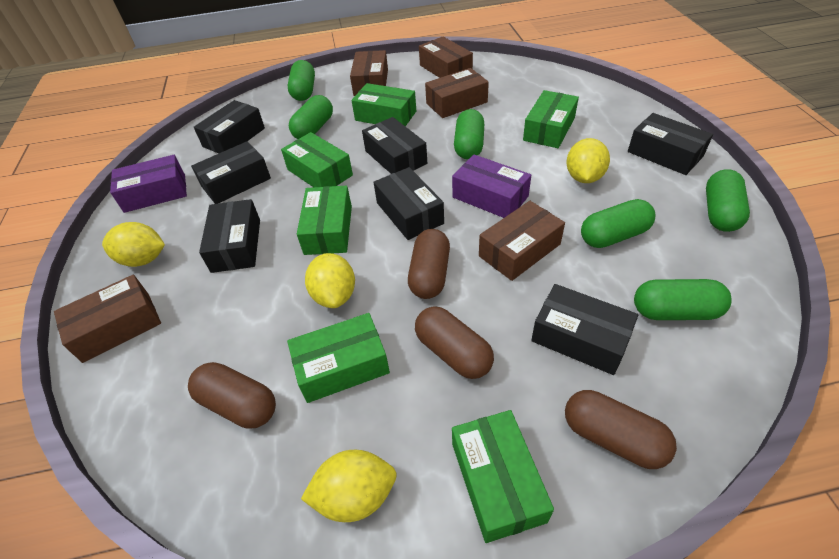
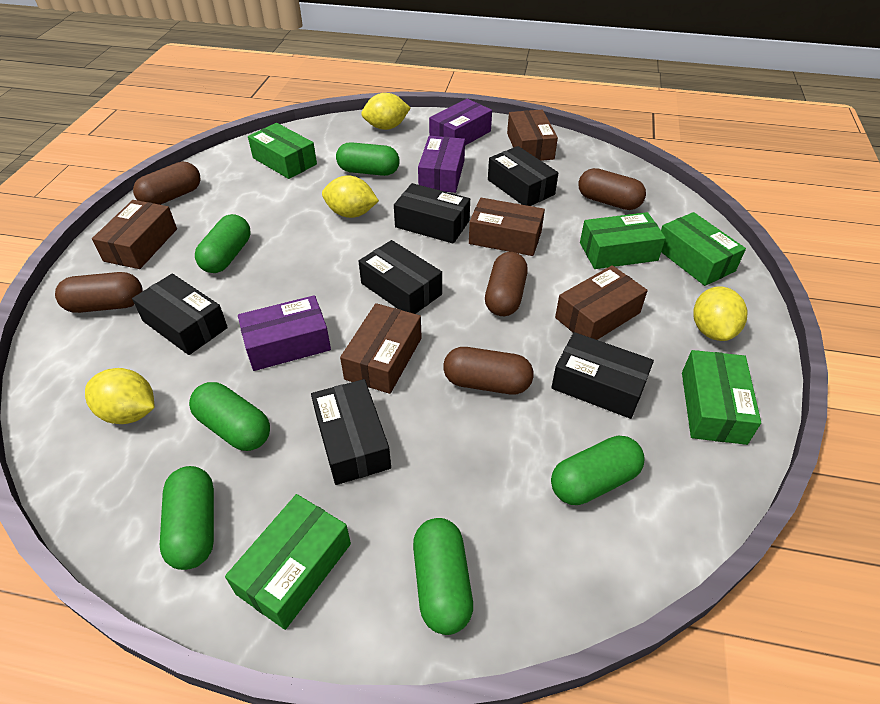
black box: 7 -> 6
brown capsule: 4 -> 5
green box: 6 -> 5
purple box: 2 -> 3

